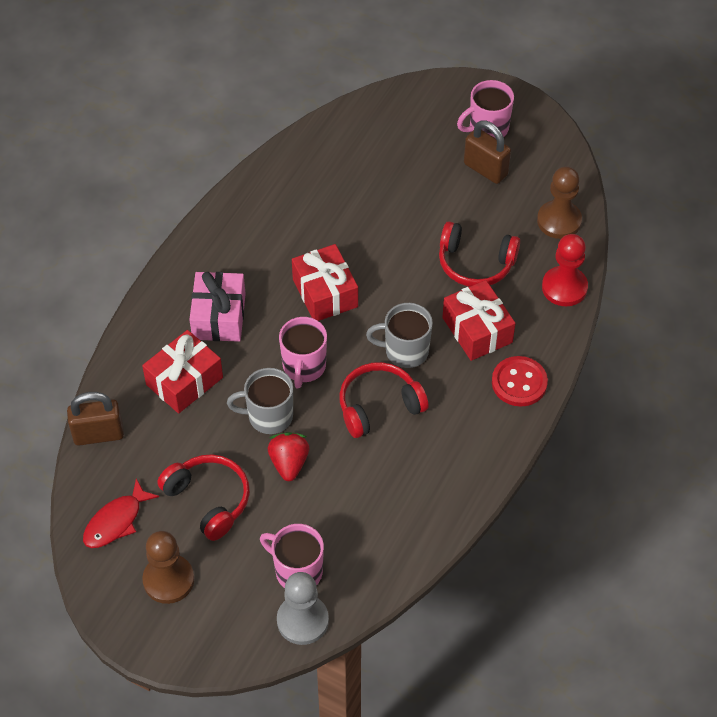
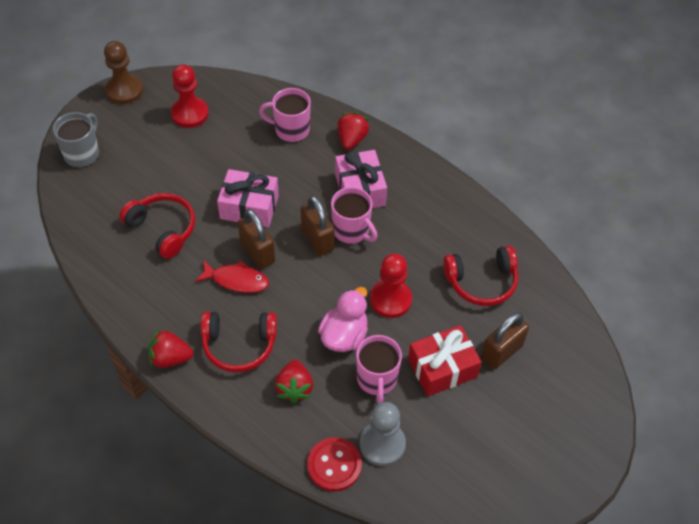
brown padlock: 2 -> 3
brown pawn: 2 -> 1
grey mug: 2 -> 1
pink duck: 0 -> 1
pink gift: 1 -> 2
red gift: 3 -> 1
red pawn: 1 -> 2
red strawberry: 1 -> 3

